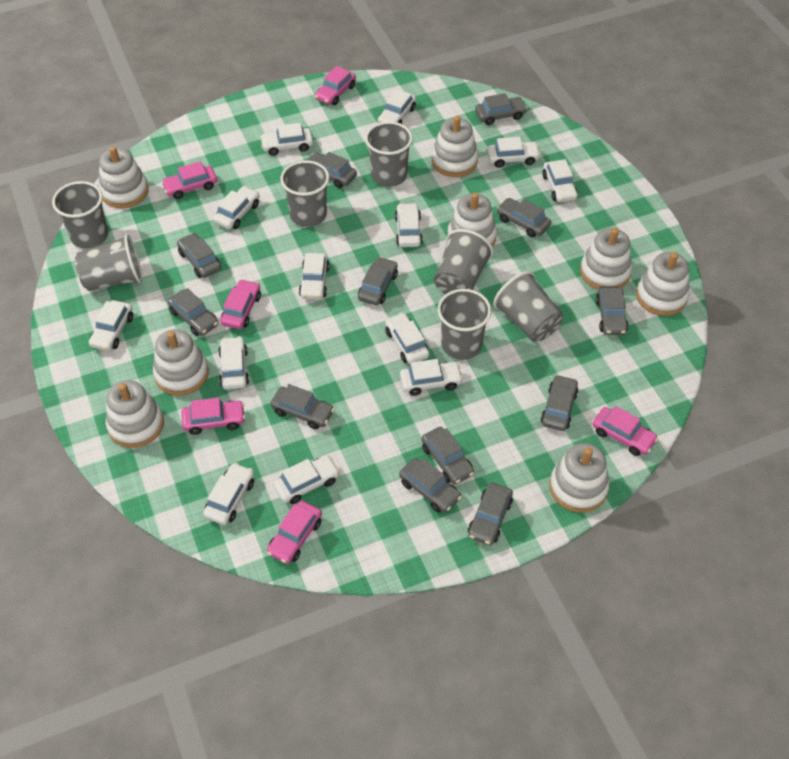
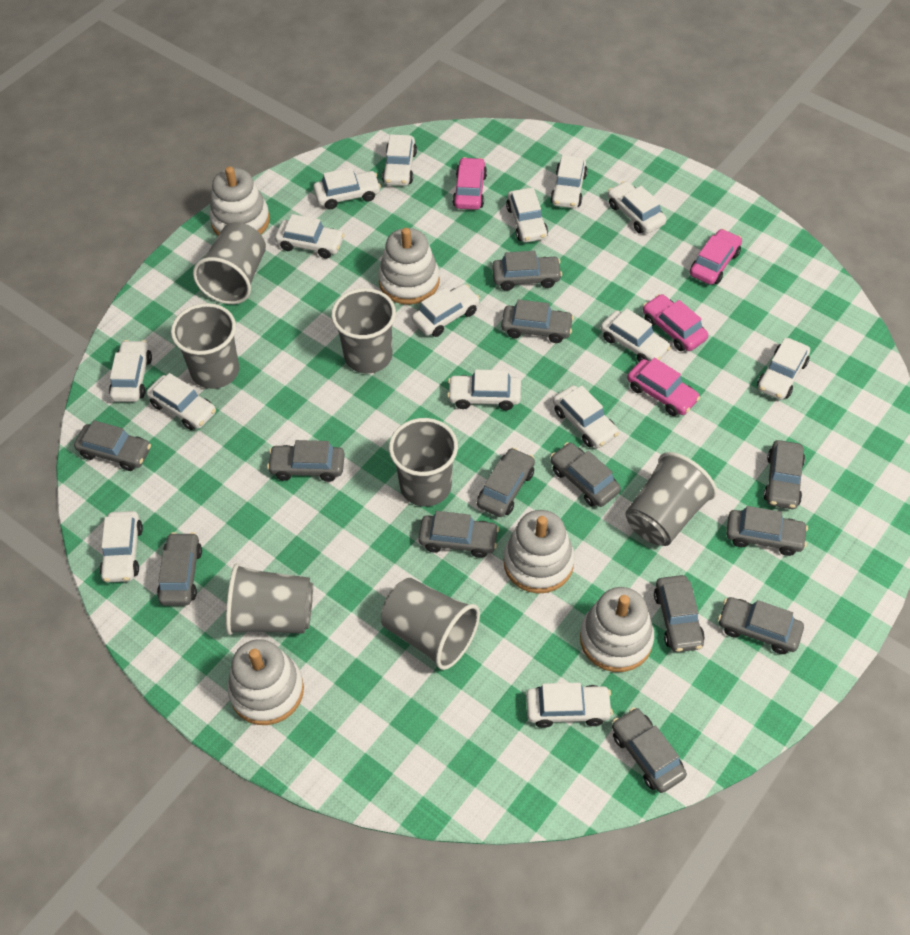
grey car: 12 -> 13
pink car: 6 -> 4
white car: 13 -> 15
white stacking toy: 8 -> 5

